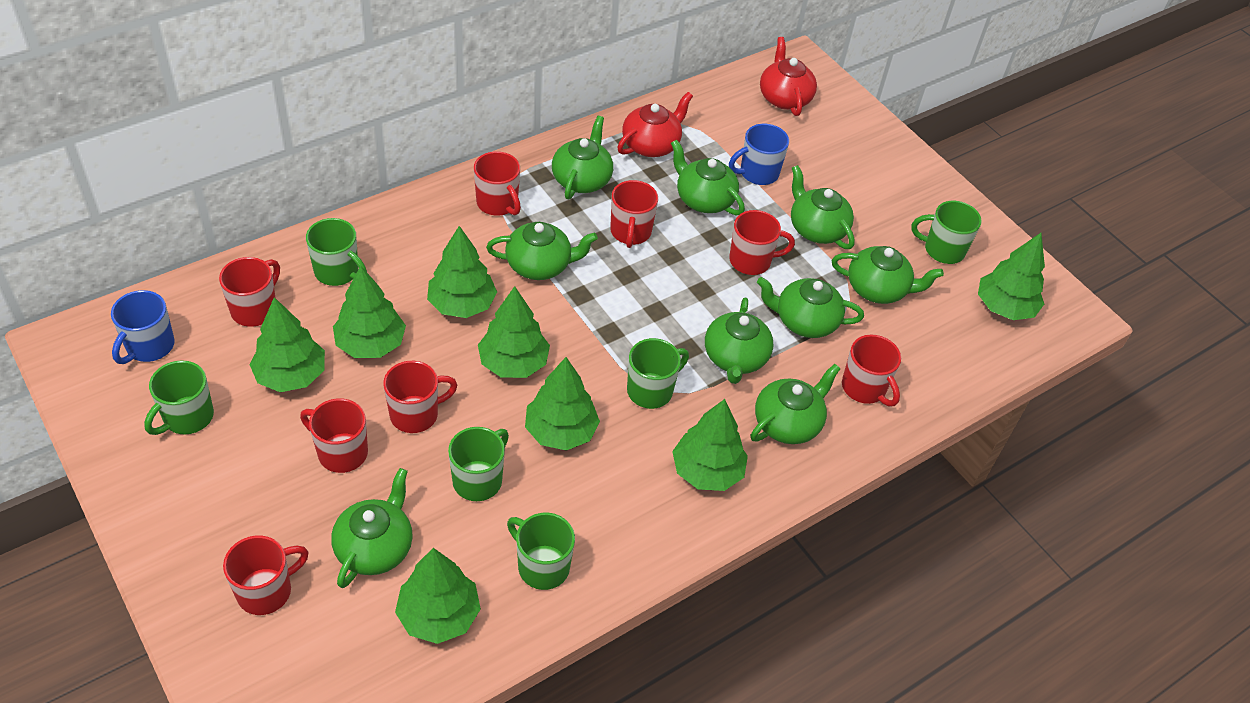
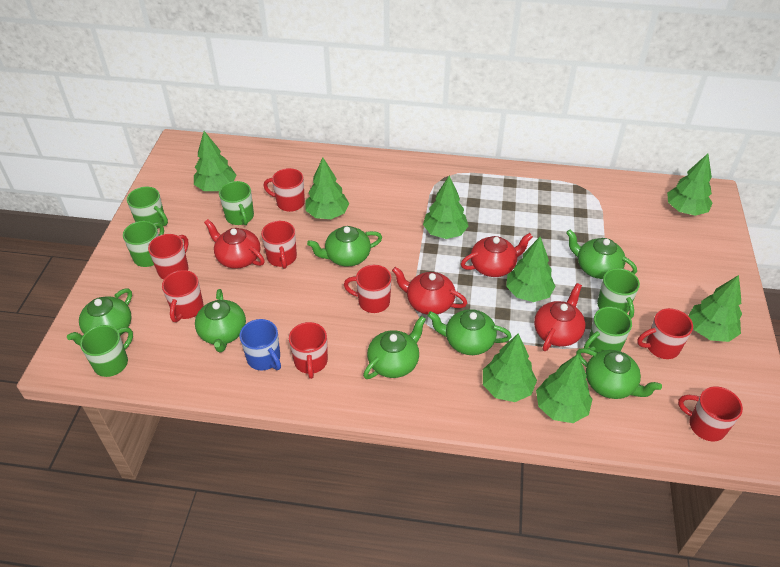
blue mug: 2 -> 1
green teapot: 9 -> 7
red teapot: 2 -> 4

